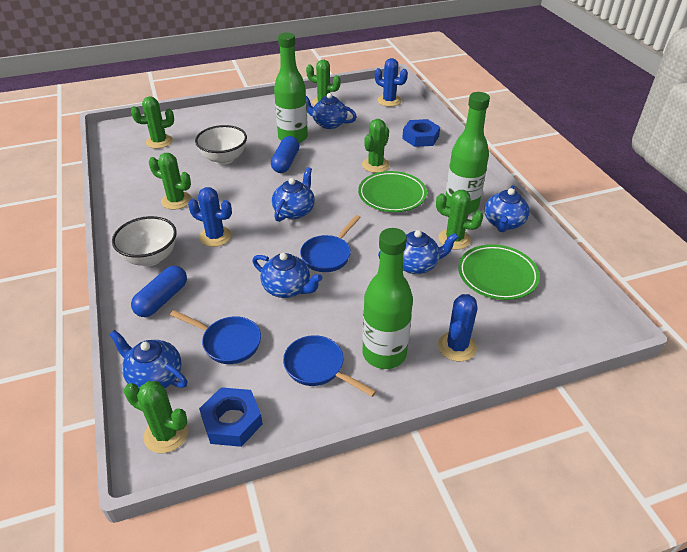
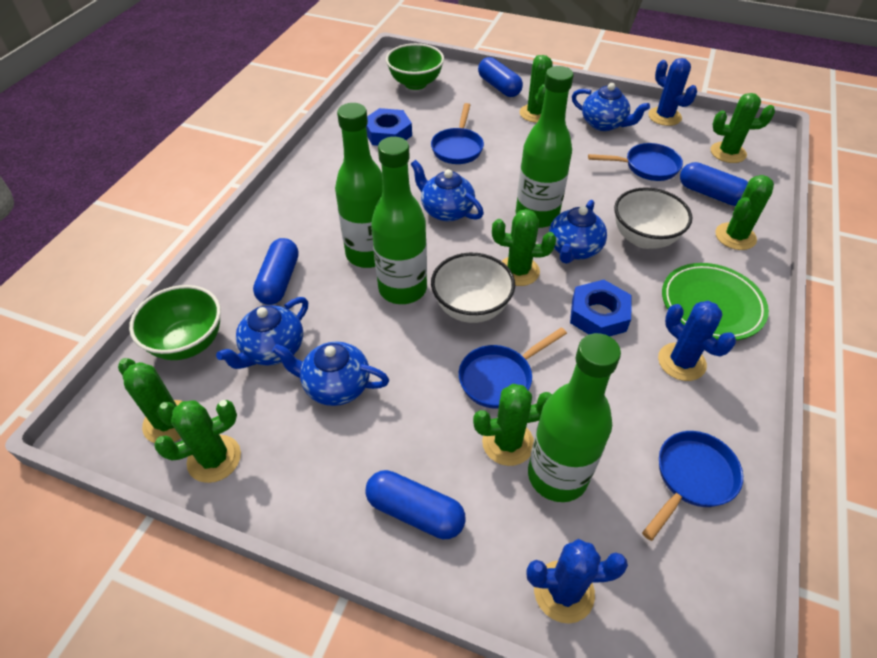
blue capsule: 2 -> 4
blue pan: 3 -> 4
blue teapot: 6 -> 5
green bottle: 3 -> 4
green bowl: 0 -> 2
green cactus: 6 -> 7
green plate: 2 -> 1

